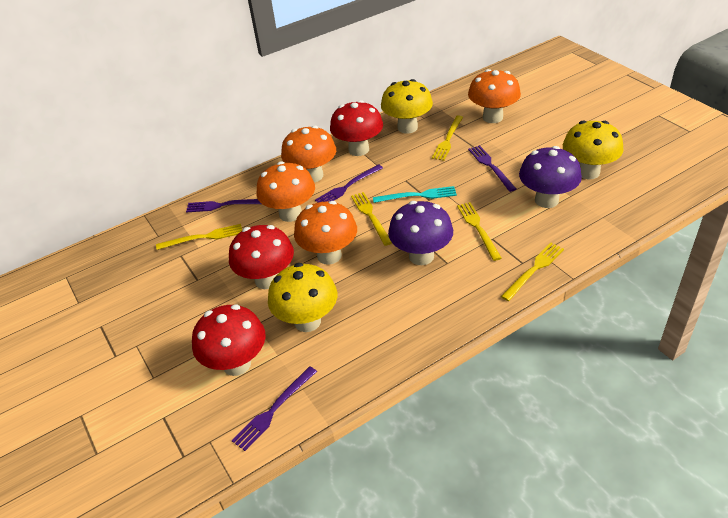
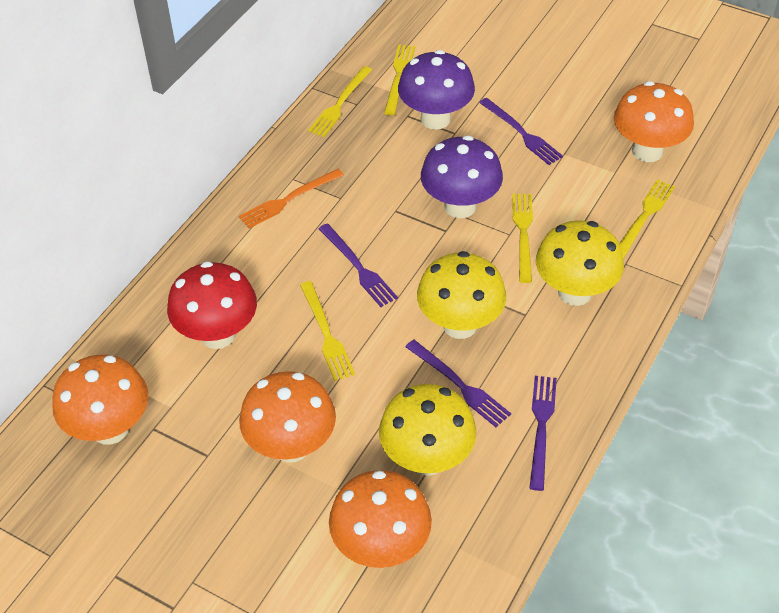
orange fork: 0 -> 1
red mushroom: 3 -> 1
turquoise fork: 1 -> 0

